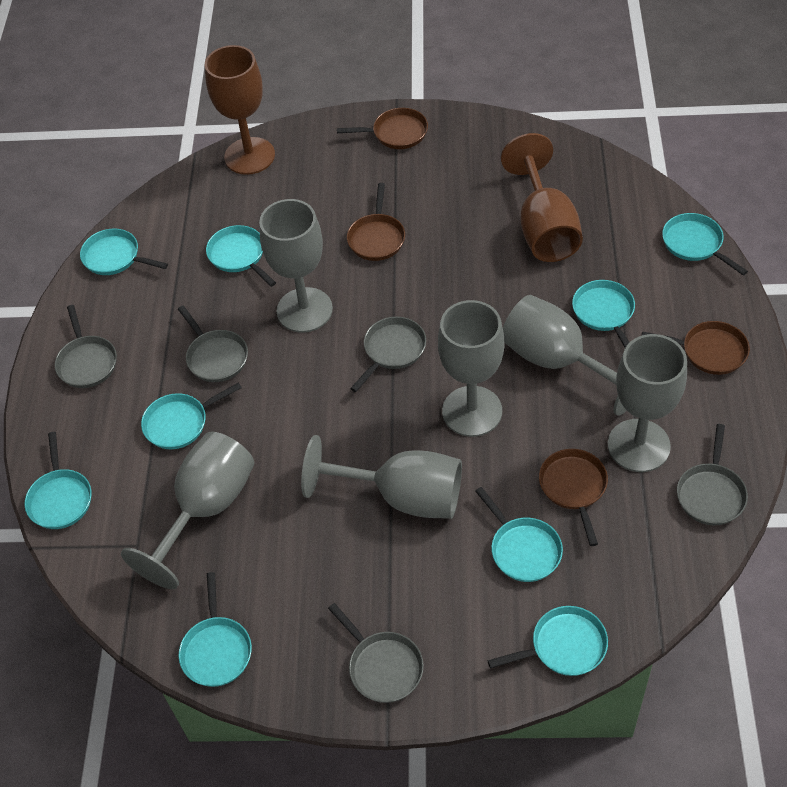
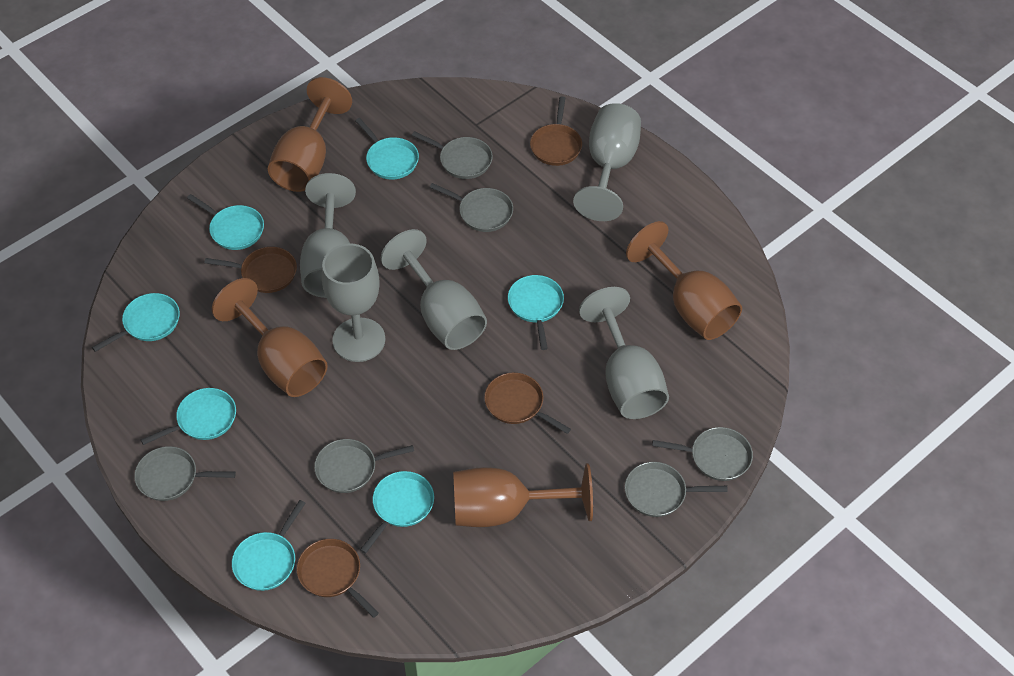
brown goblet: 2 -> 4
grey goblet: 6 -> 5
grey pan: 5 -> 6
turquoise pan: 9 -> 7

